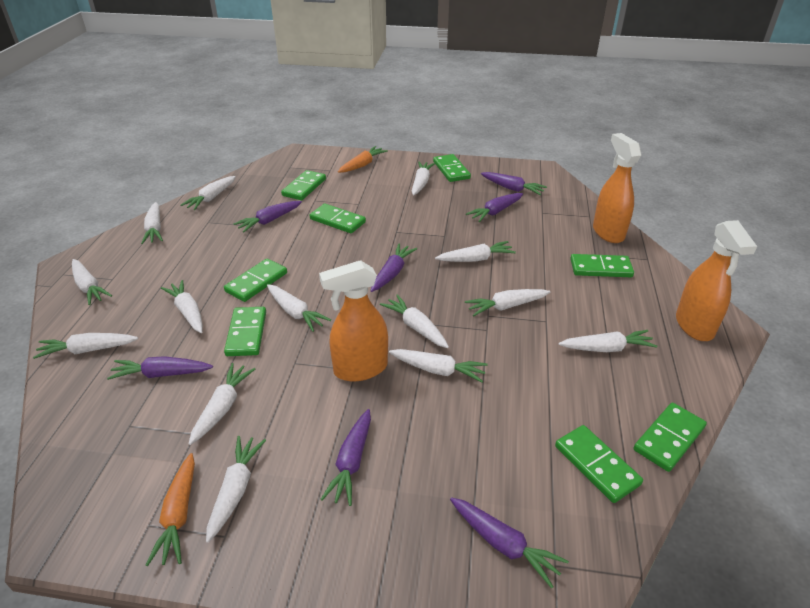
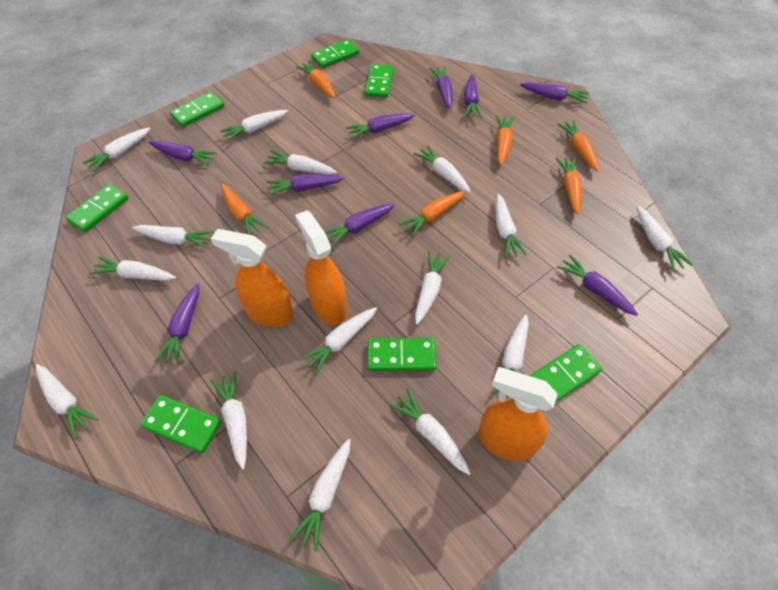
green domino: 8 -> 7
orange carrot: 2 -> 6
purple carrot: 7 -> 9
white carrot: 14 -> 15

